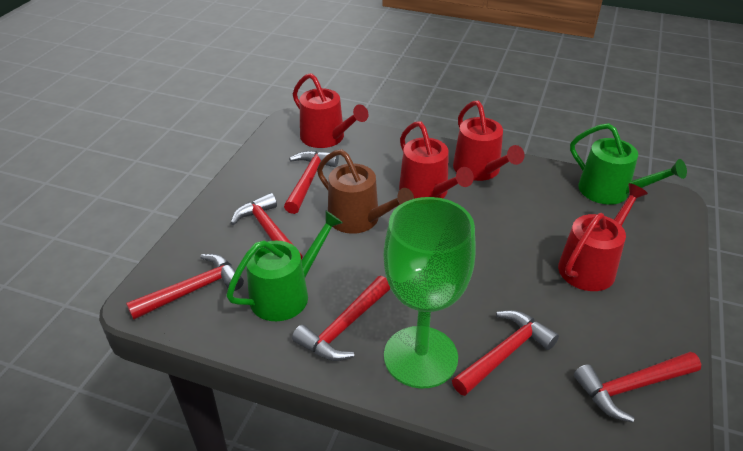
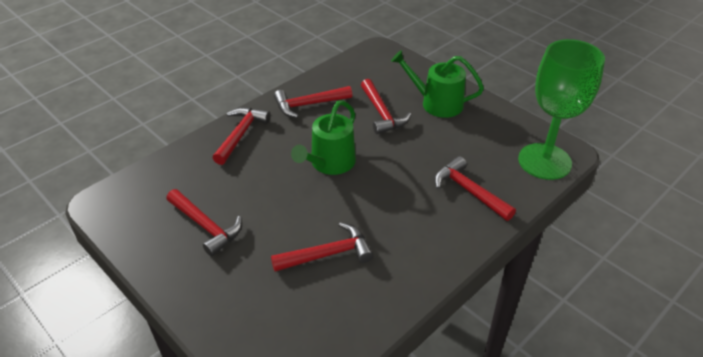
brown watering can: 1 -> 0
red watering can: 4 -> 0

